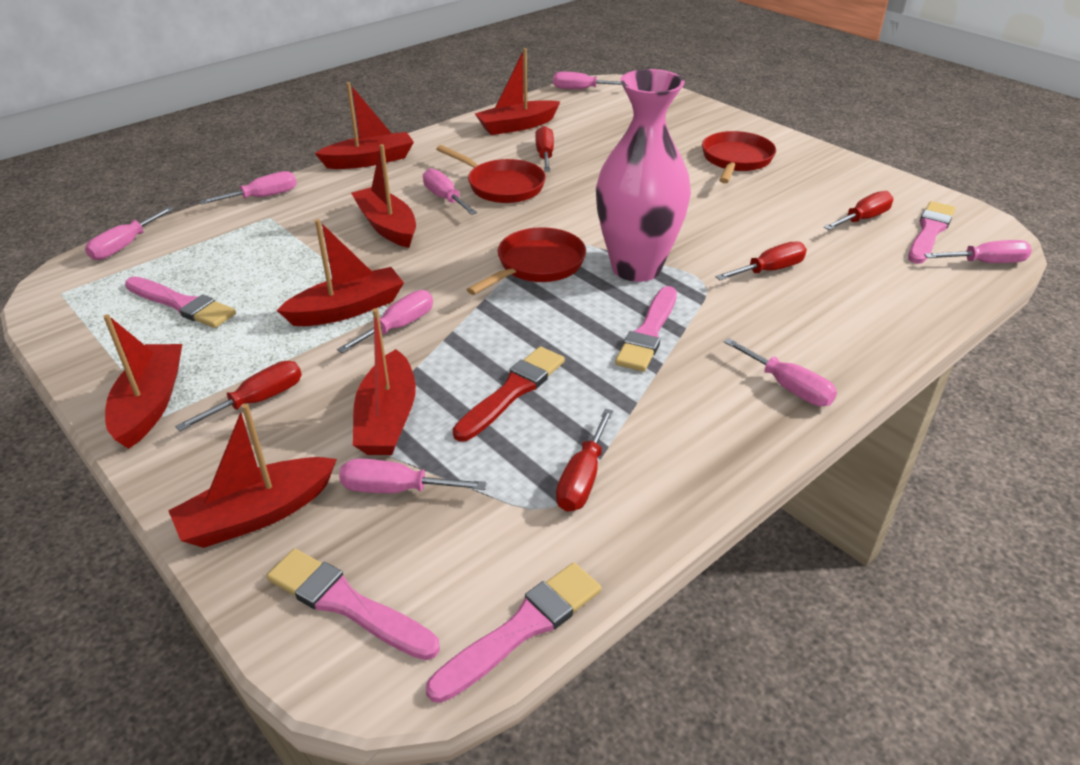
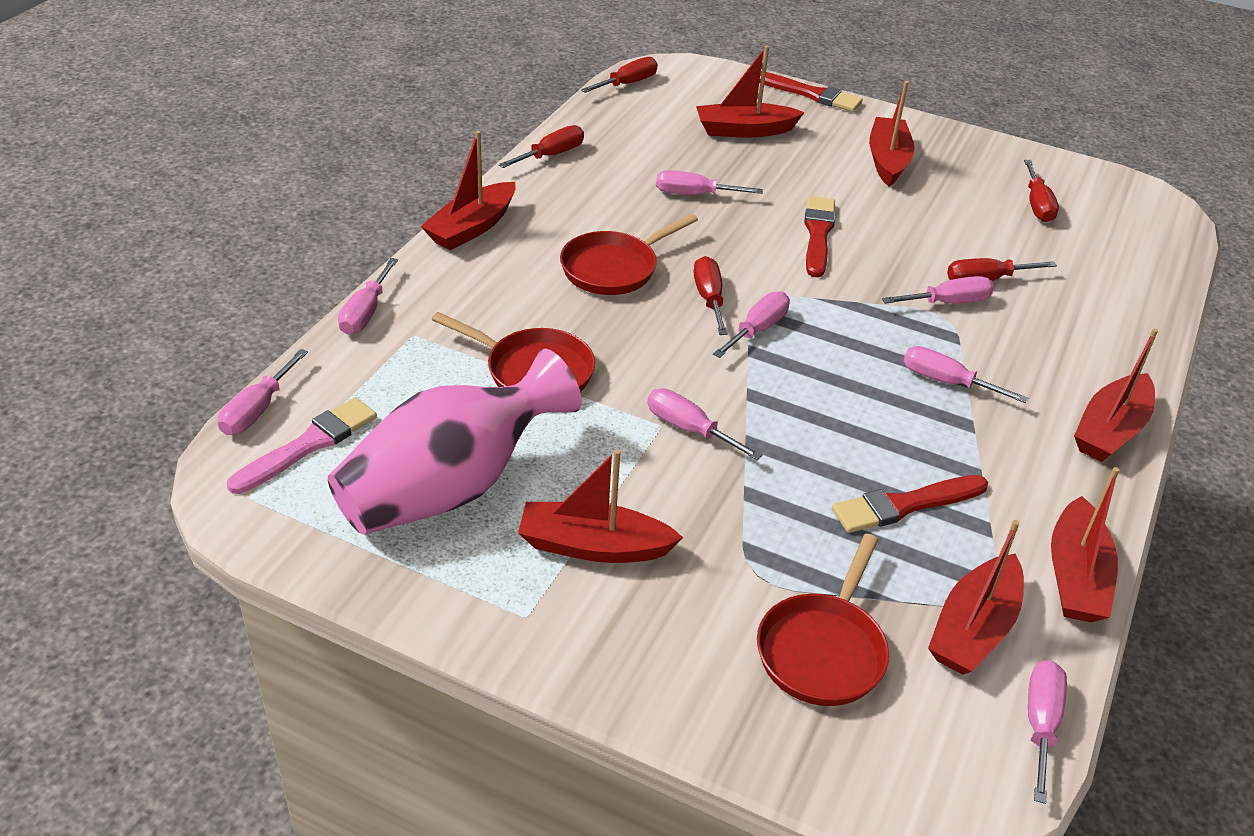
pink brush: 5 -> 1
red brush: 1 -> 3

